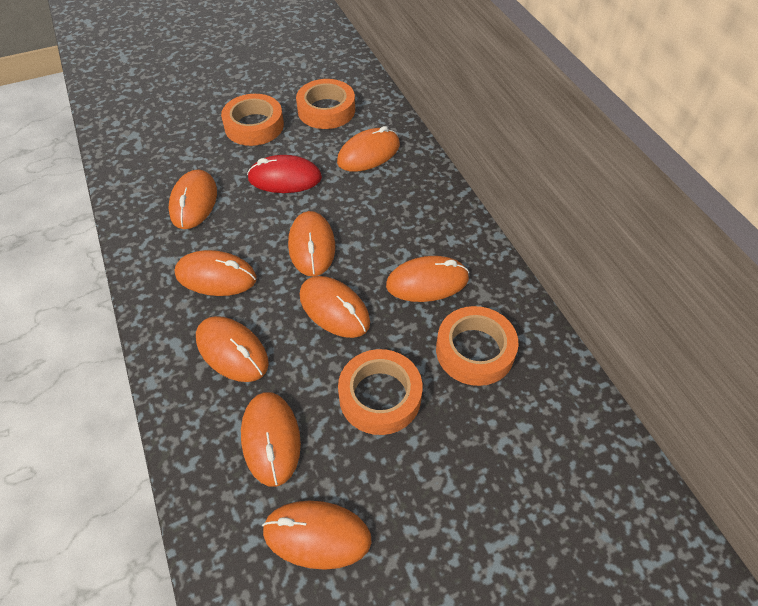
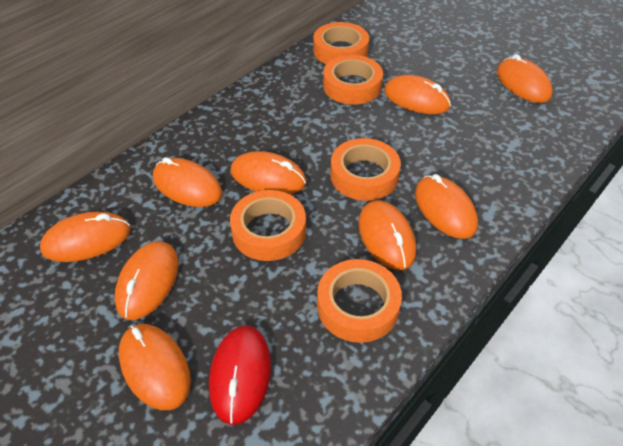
orange tape: 4 -> 5

